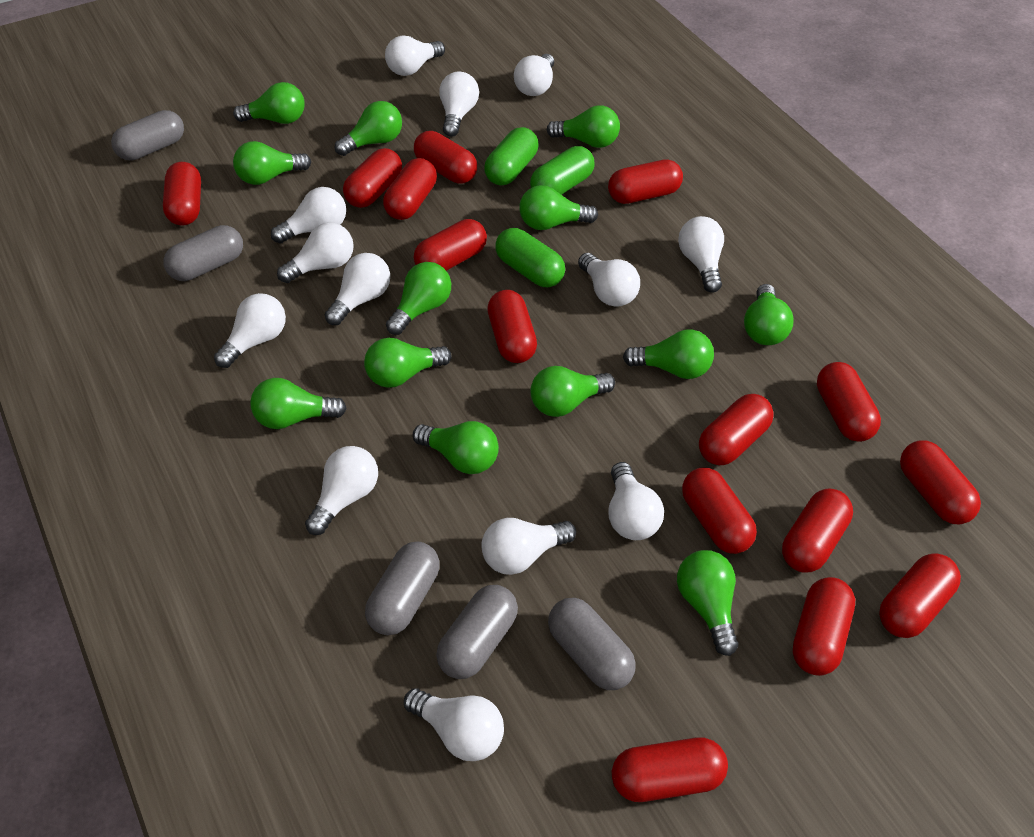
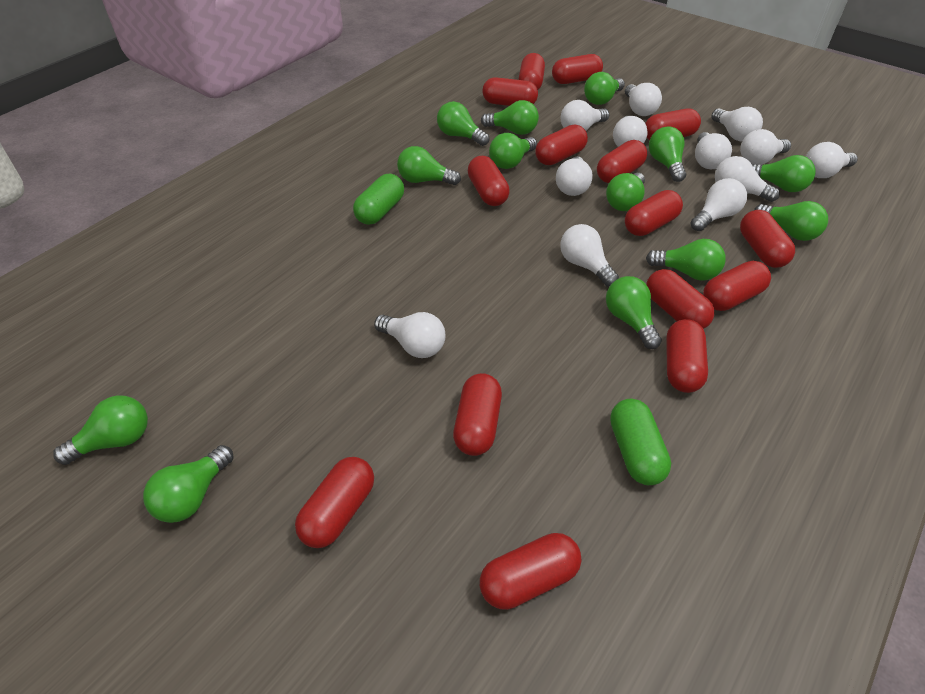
green capsule: 3 -> 2
grey capsule: 5 -> 0
white light bulb: 13 -> 12

